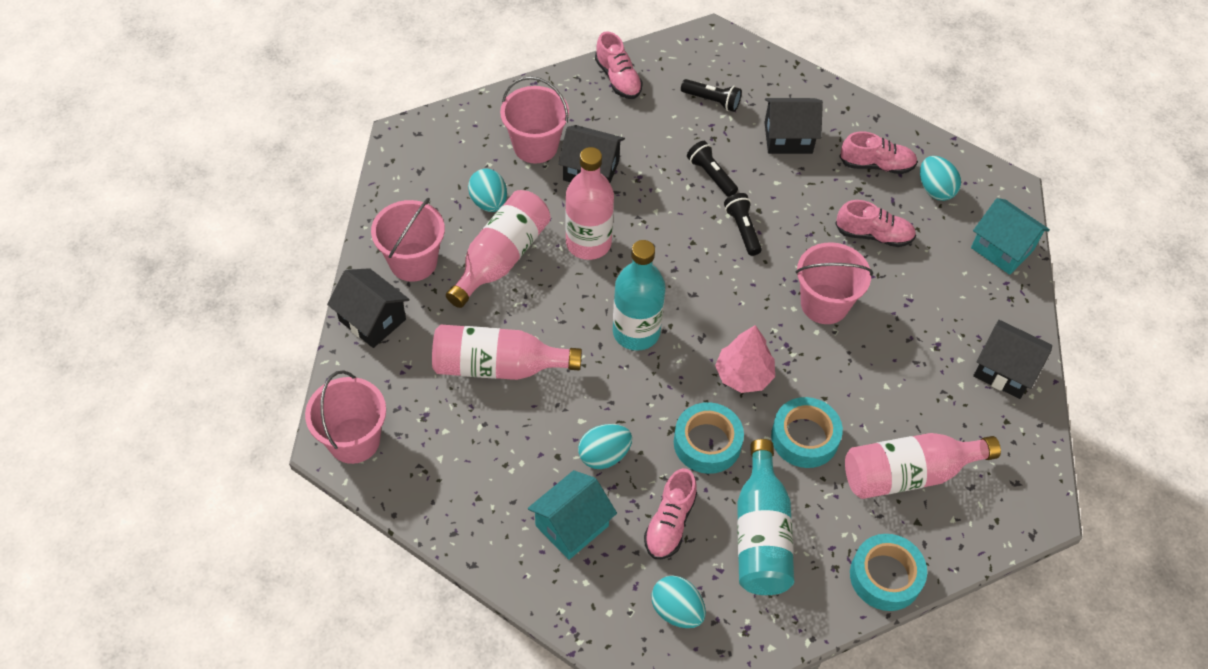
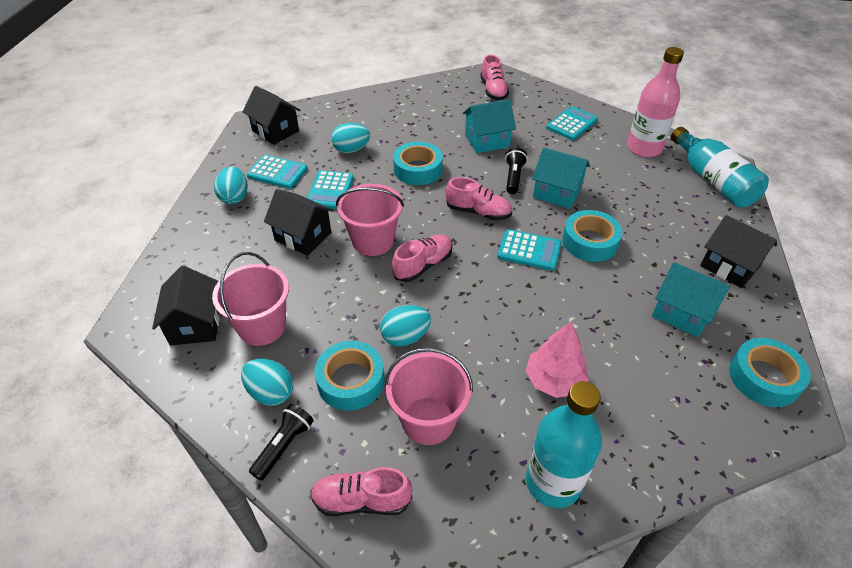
black flashlight: 3 -> 2
pink bottle: 4 -> 1
pink bucket: 4 -> 3
turquoise calculator: 0 -> 4
turquoise house: 2 -> 3
turquoise tape: 3 -> 4

